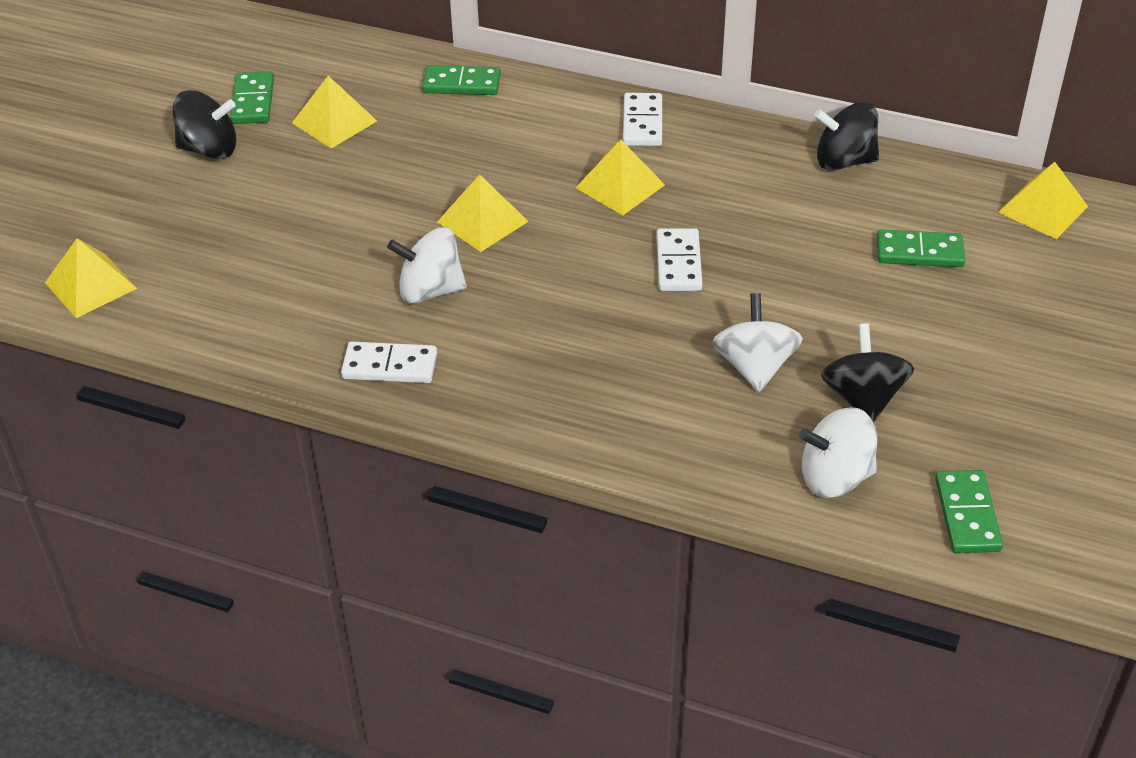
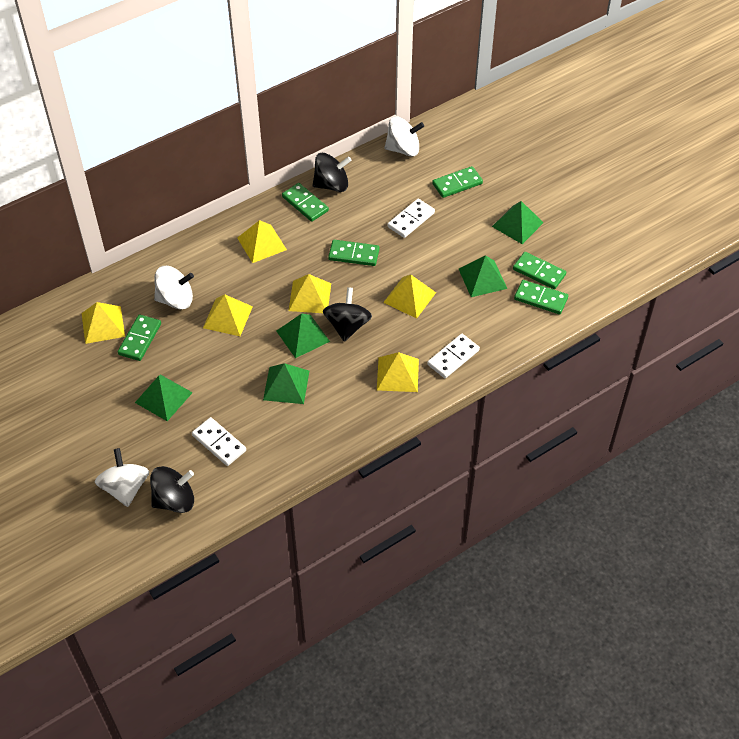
green domino: 4 -> 6
green pyramid: 0 -> 5
yellow pyramid: 5 -> 6

